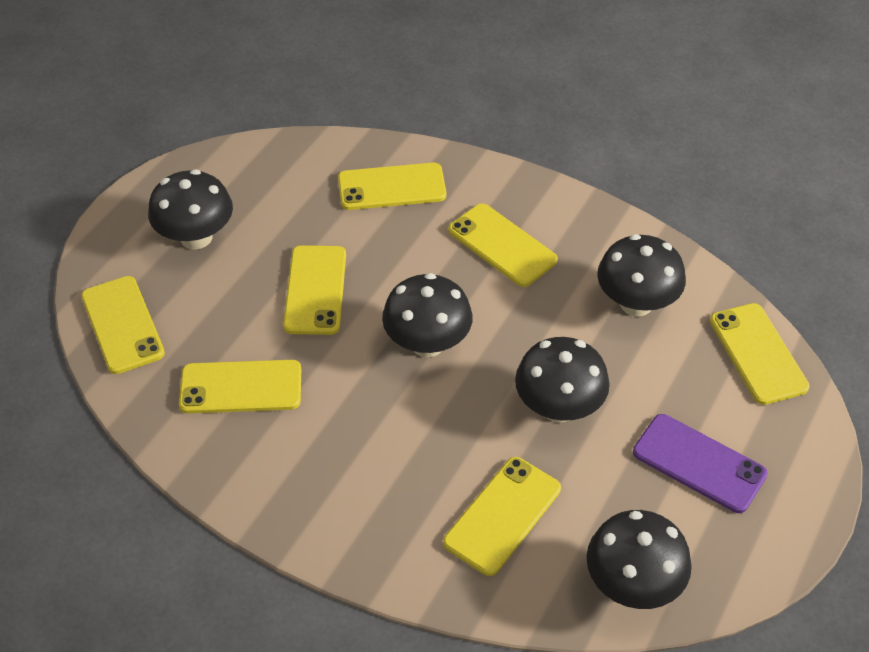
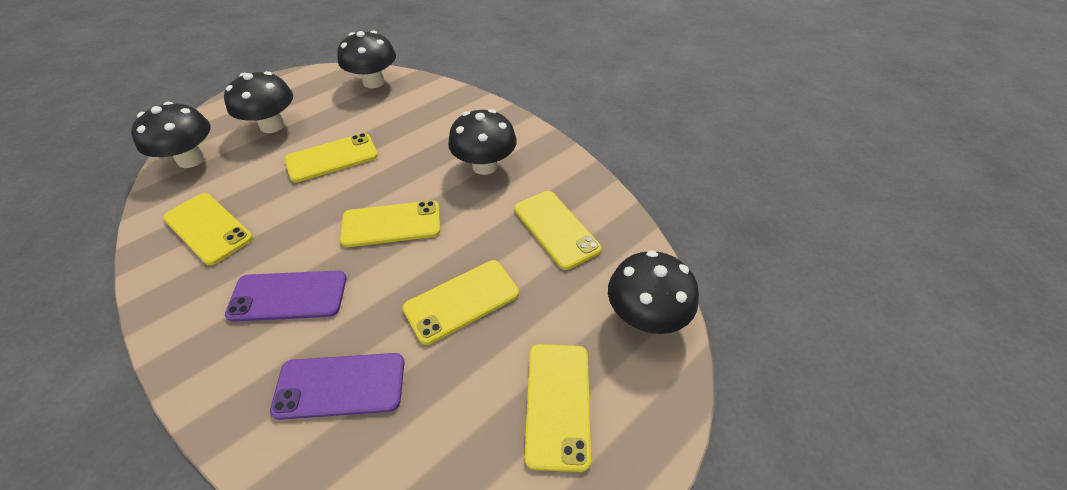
purple phone: 1 -> 2
yellow phone: 7 -> 6

